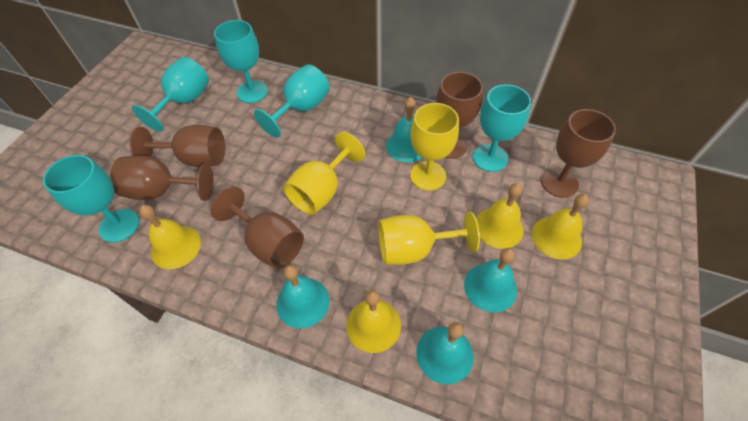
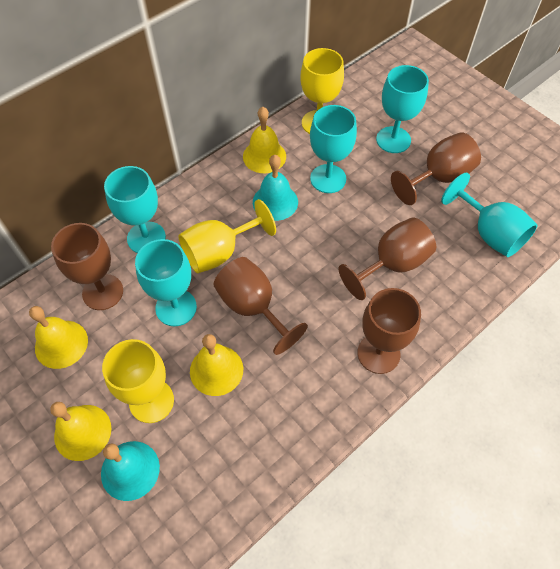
turquoise bell: 4 -> 2

